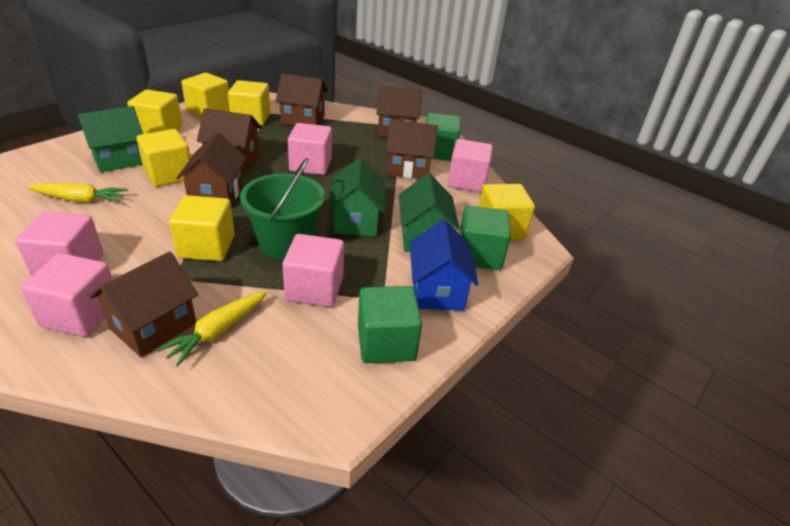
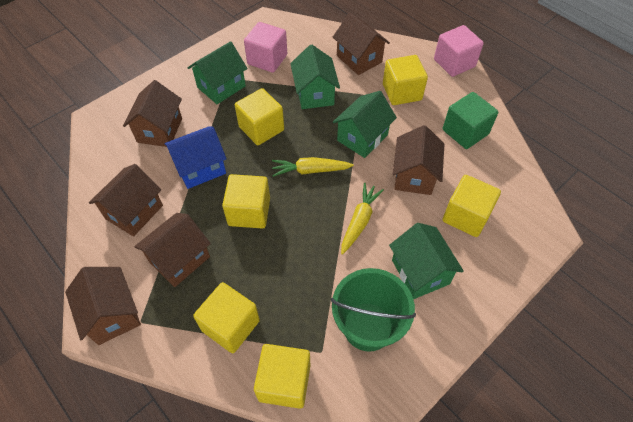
green cube: 3 -> 1
green house: 3 -> 4
pink cube: 5 -> 2

